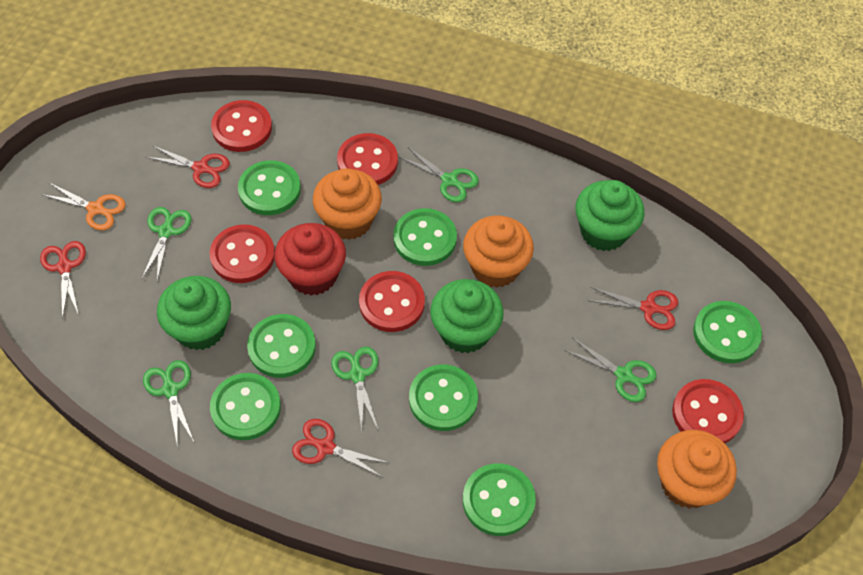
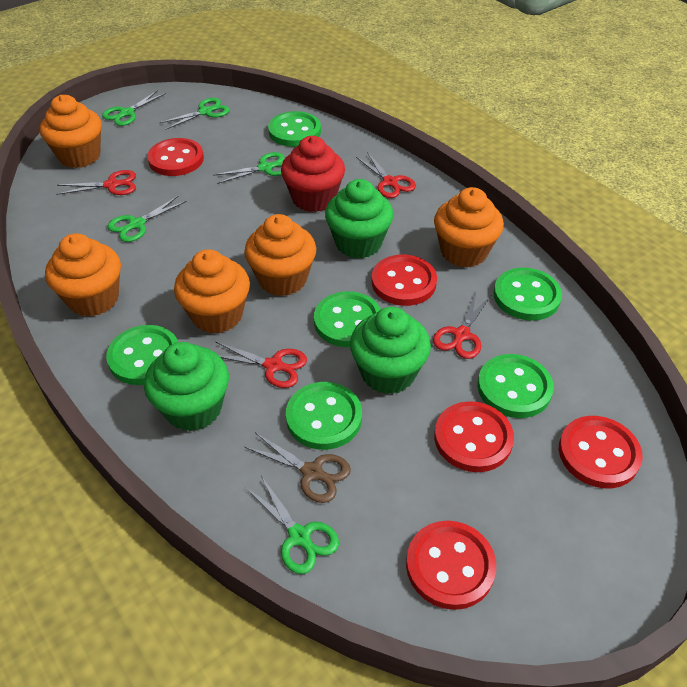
brown scissors: 0 -> 1
green button: 7 -> 6
orange cupcake: 3 -> 5
orange scissors: 1 -> 0

